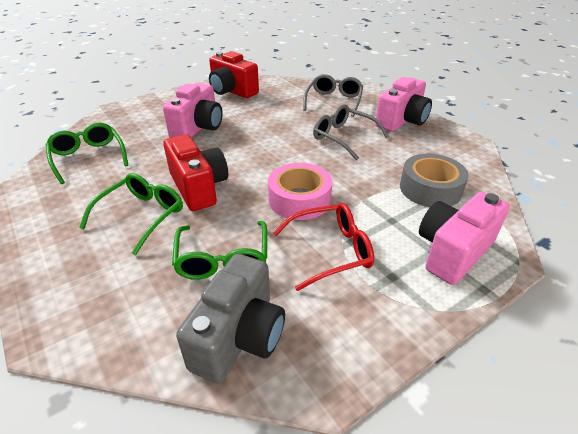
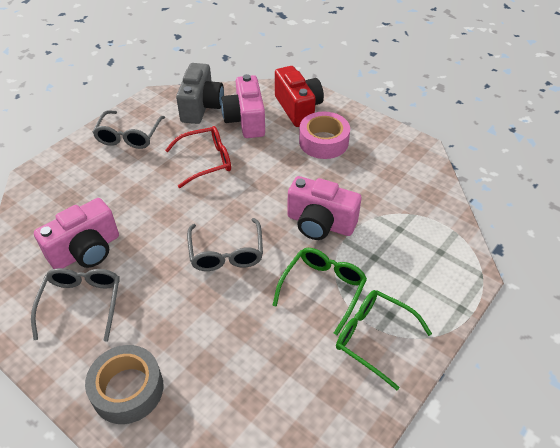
green glasses: 3 -> 2
grey glasses: 2 -> 3
red camera: 2 -> 1

